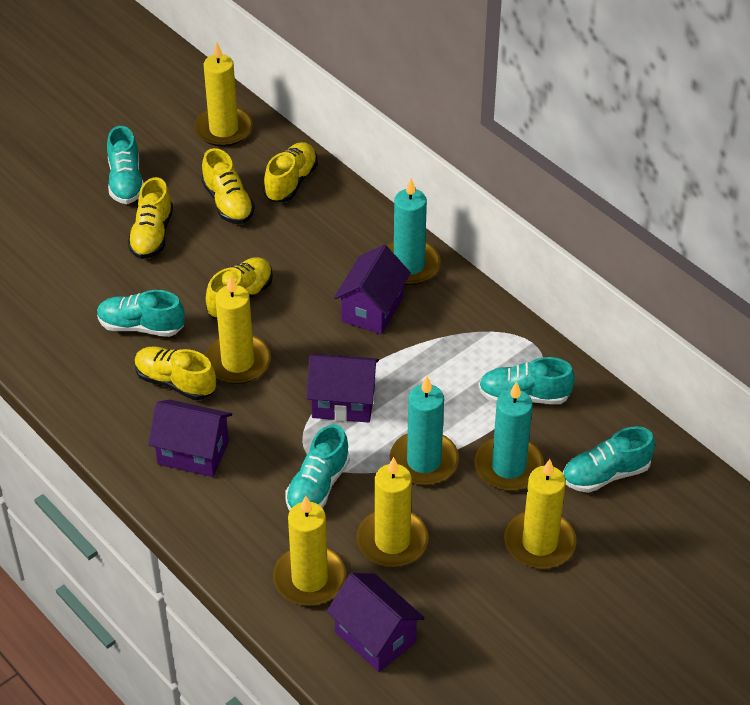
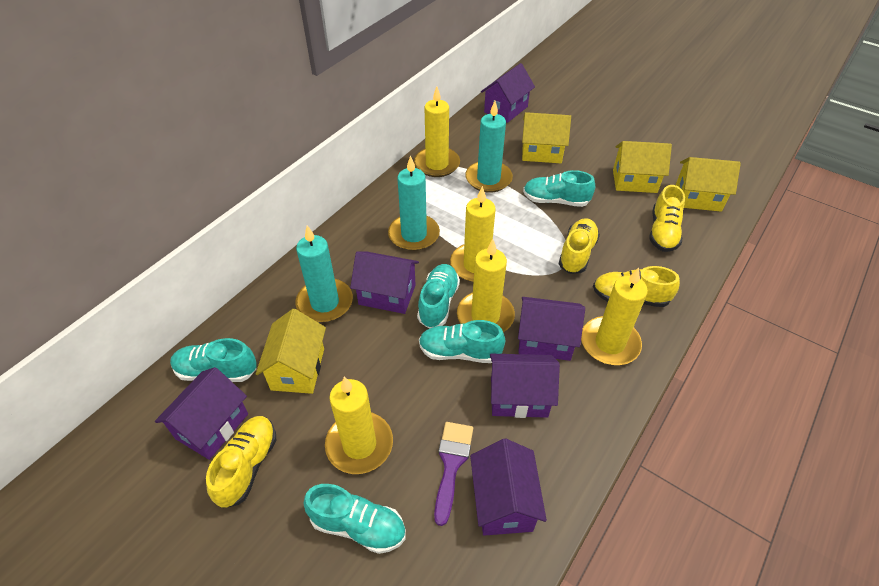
purple brush: 0 -> 1
purple house: 4 -> 6
yellow house: 0 -> 4
yellow shoe: 5 -> 4

